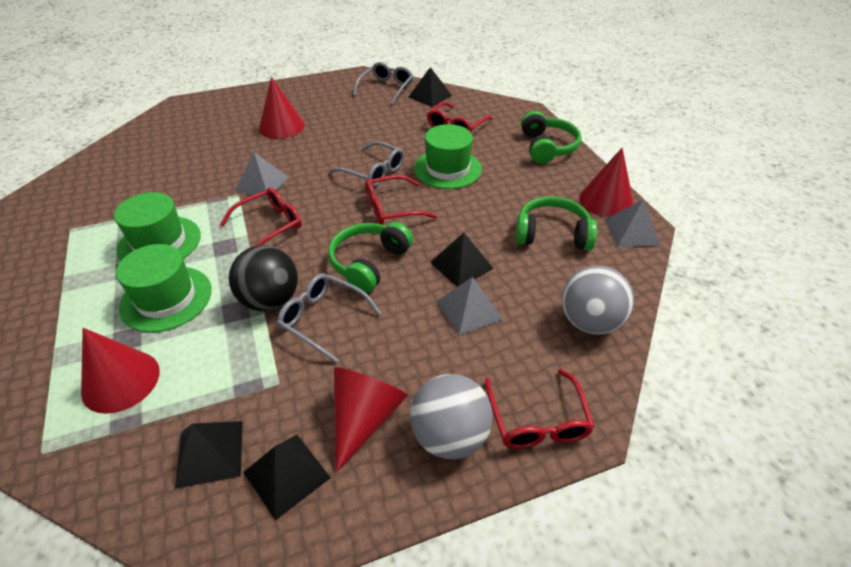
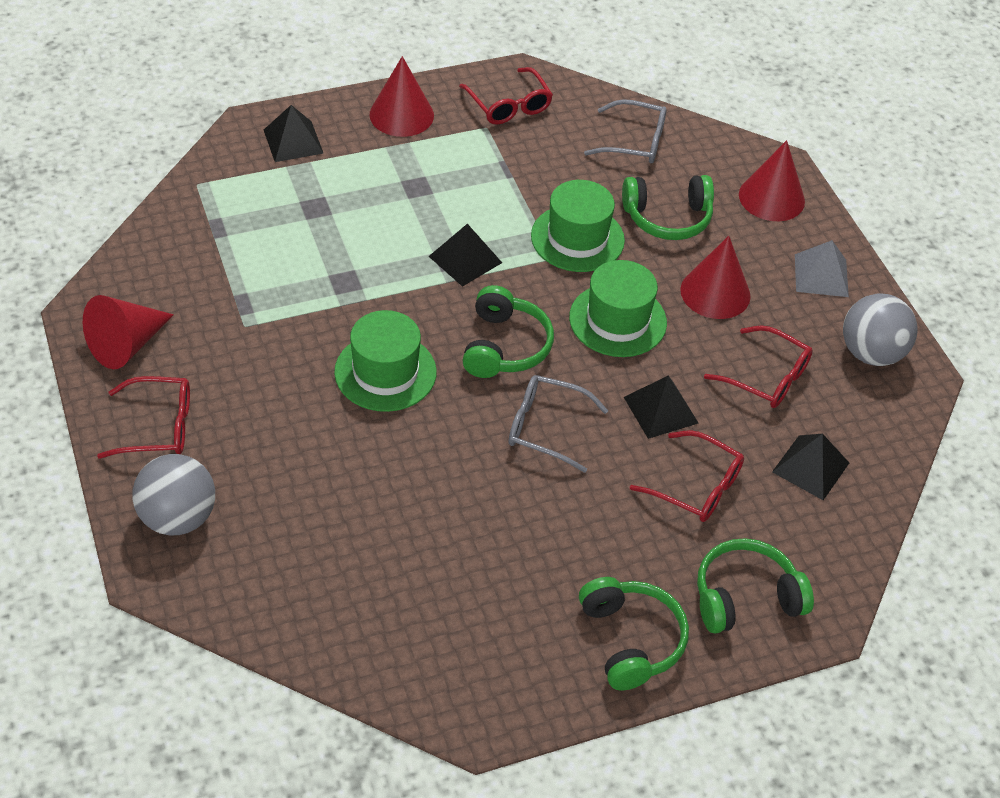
black ball: 1 -> 0
green headphones: 3 -> 4
grey glasses: 3 -> 2
grey pyramid: 3 -> 1

